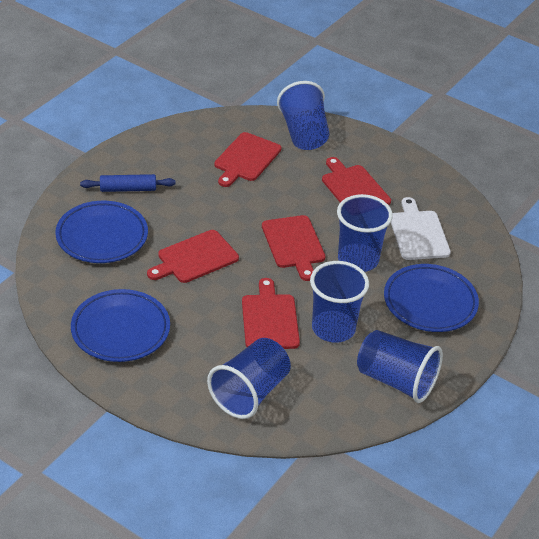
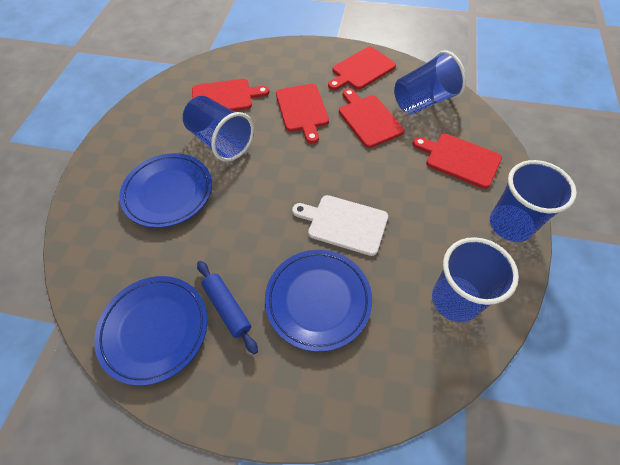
blue cup: 5 -> 4

